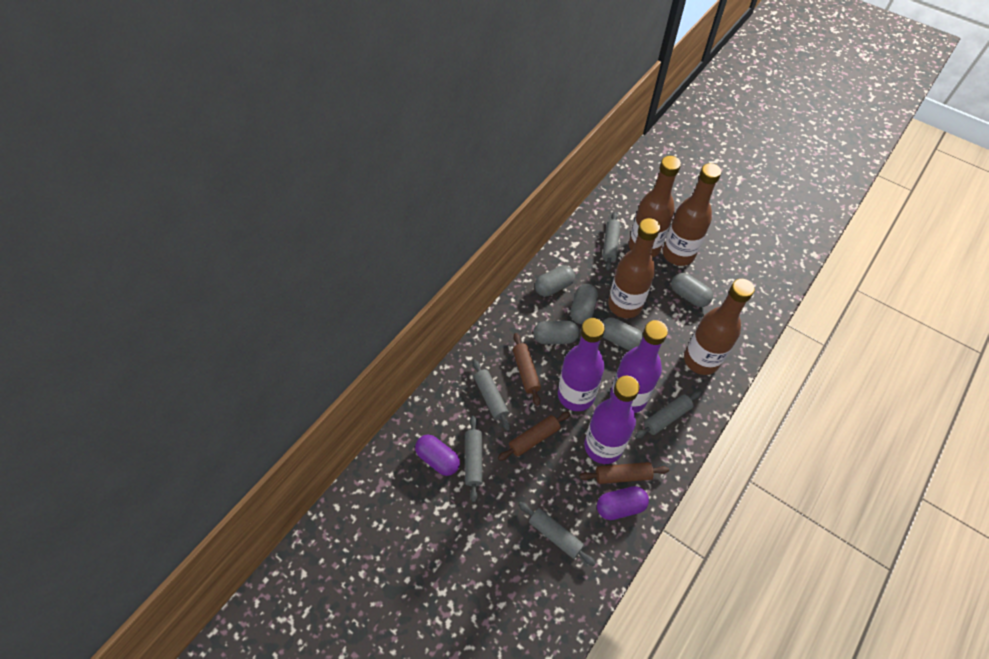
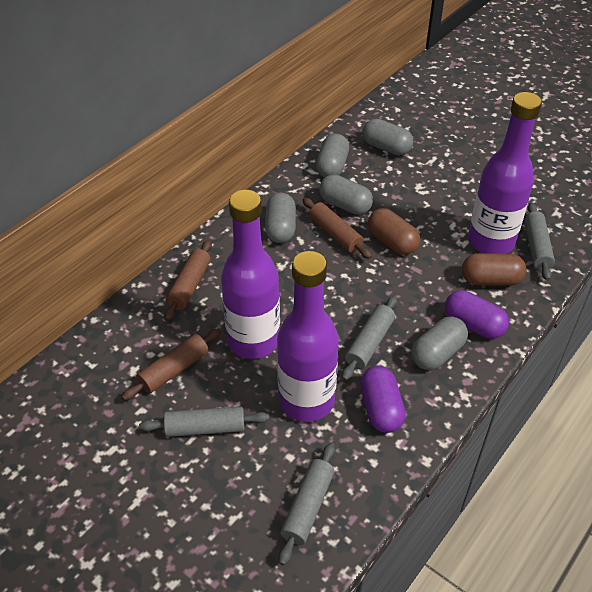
brown bottle: 4 -> 0
brown capsule: 0 -> 2
grey rolling pin: 5 -> 4

